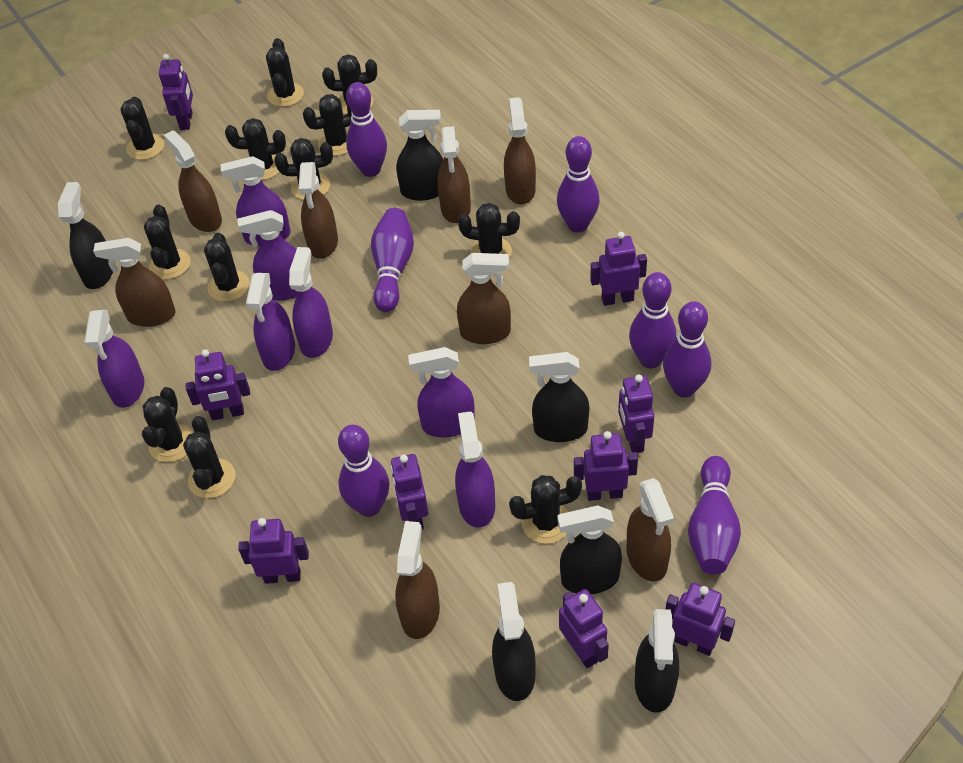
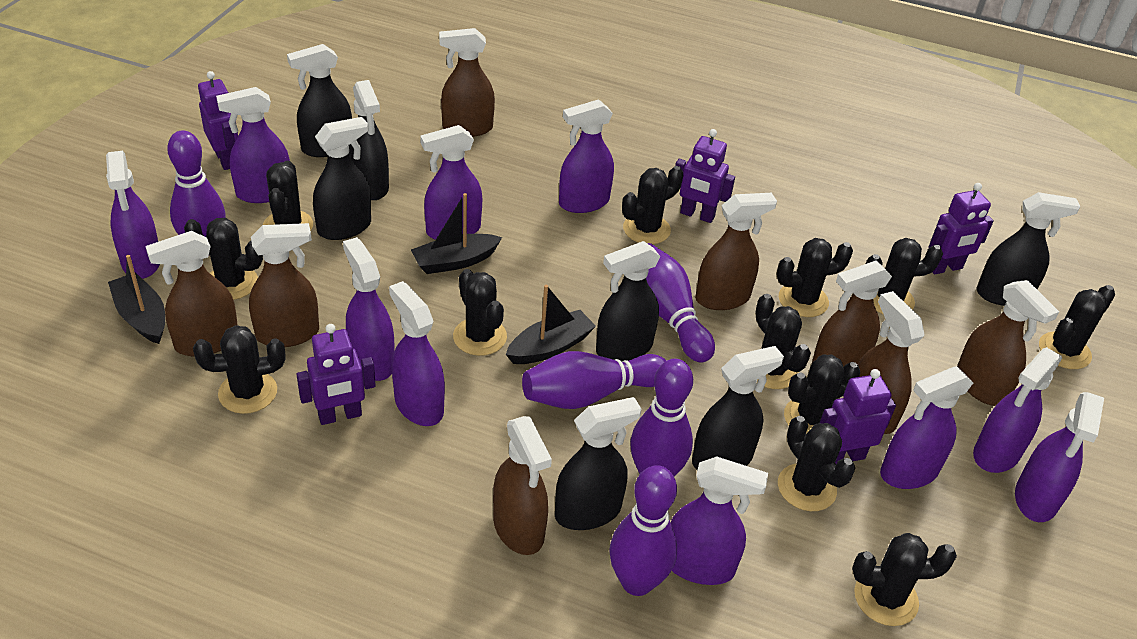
black boat: 0 -> 3
black spray bottle: 6 -> 7
purple bowling pin: 7 -> 5
purple robot: 9 -> 5
purple spray bottle: 7 -> 10

